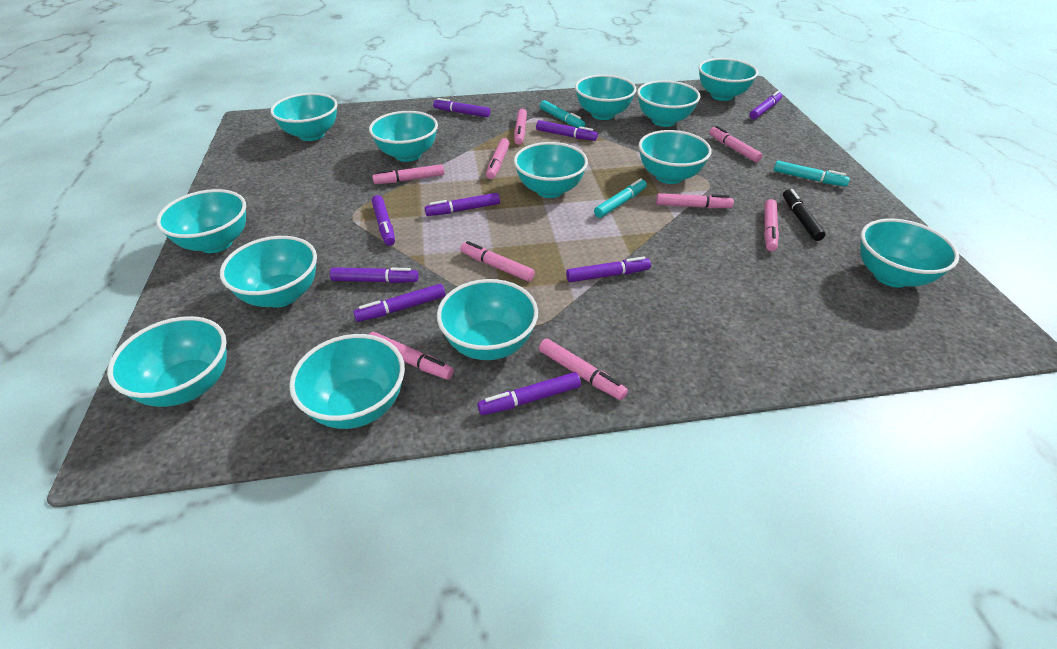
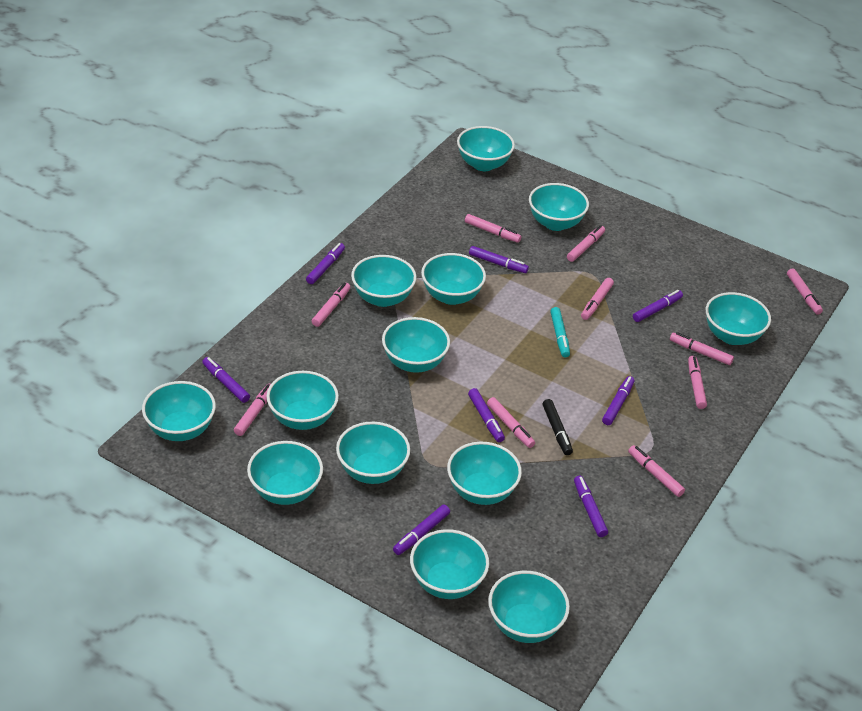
pink marker: 9 -> 10
purple marker: 9 -> 8
turquoise marker: 3 -> 1

